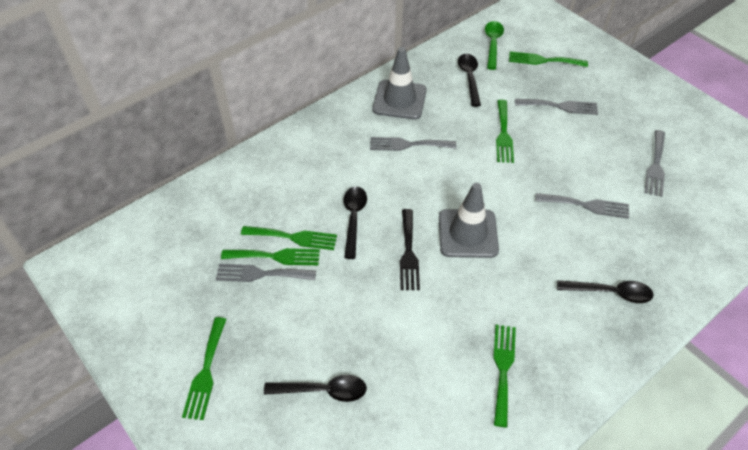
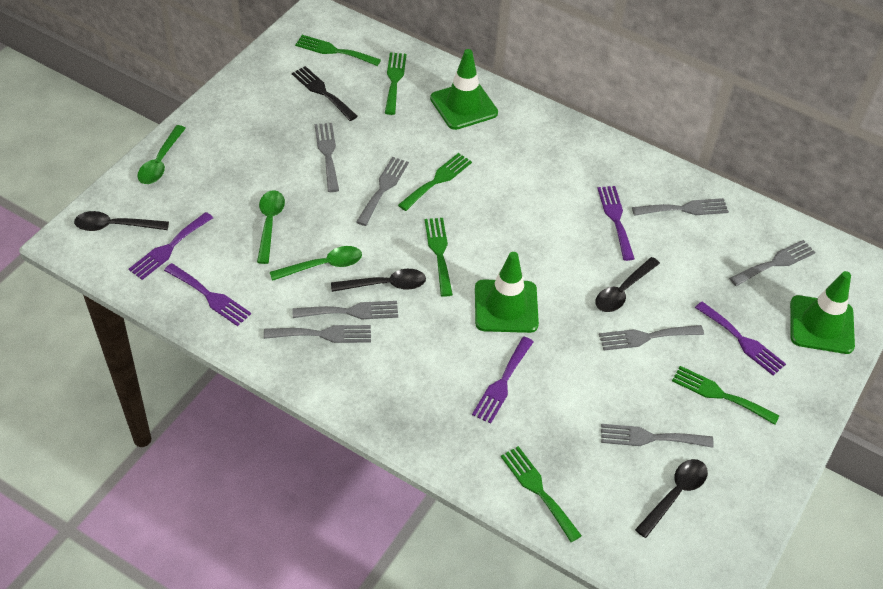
green spoon: 1 -> 3
green traffic cone: 0 -> 3
grey fork: 5 -> 8
grey traffic cone: 2 -> 0
purple fork: 0 -> 5

